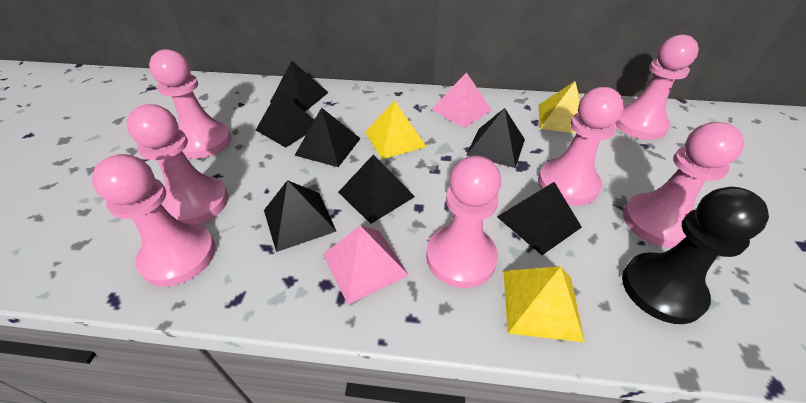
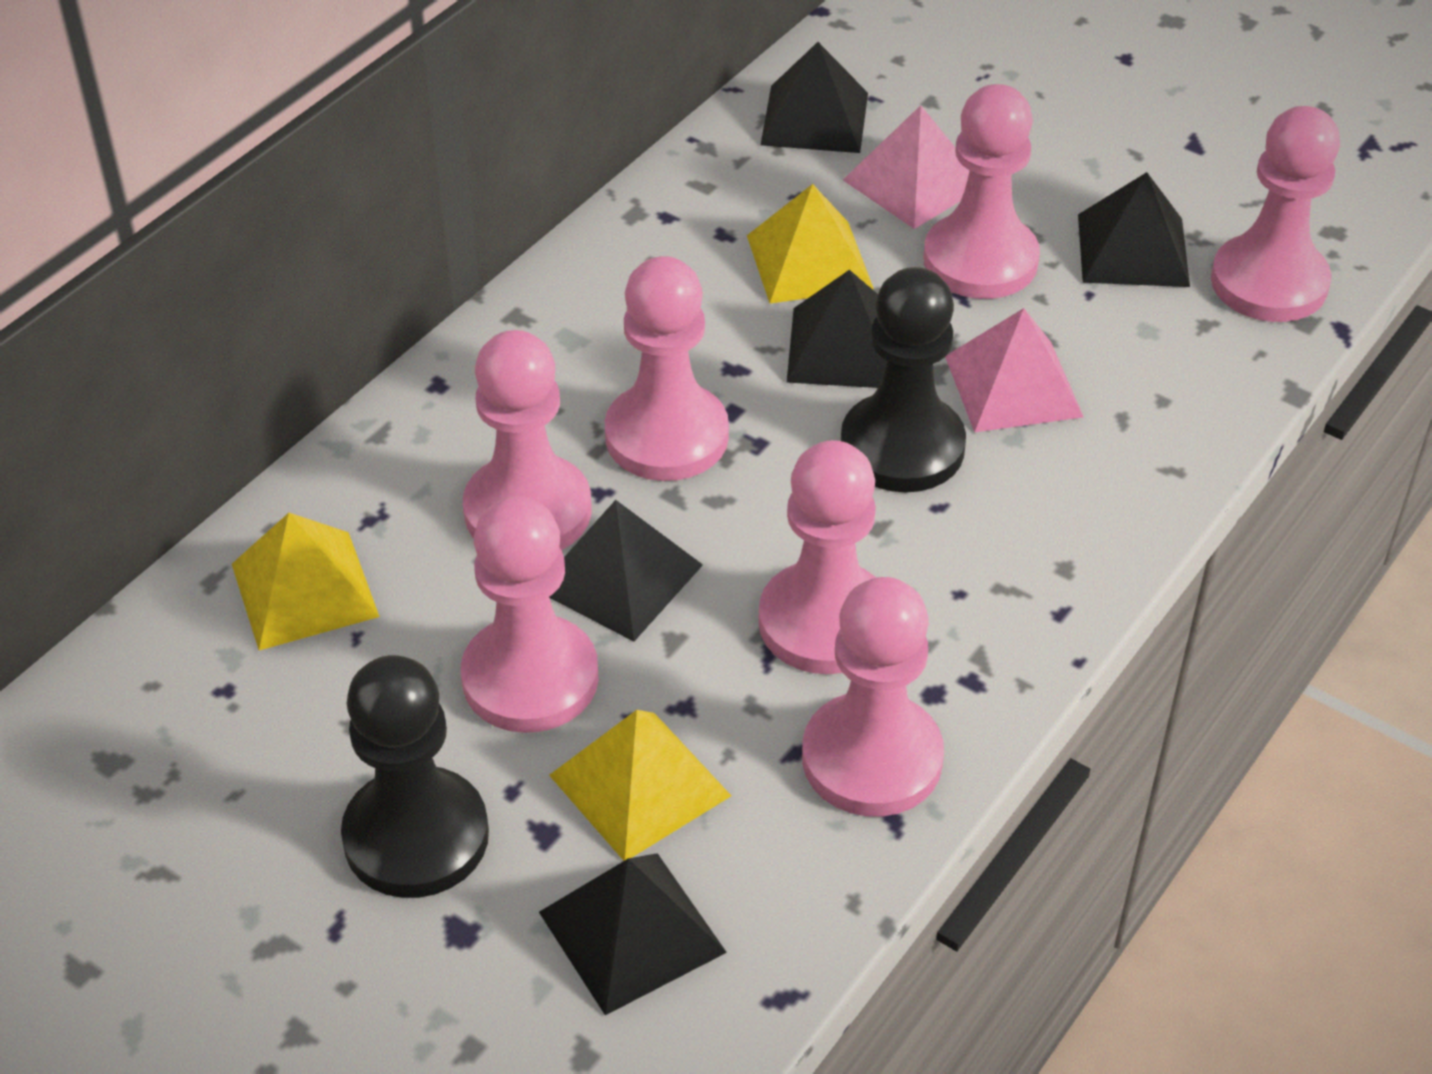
black pawn: 1 -> 2
black pyramid: 7 -> 5

